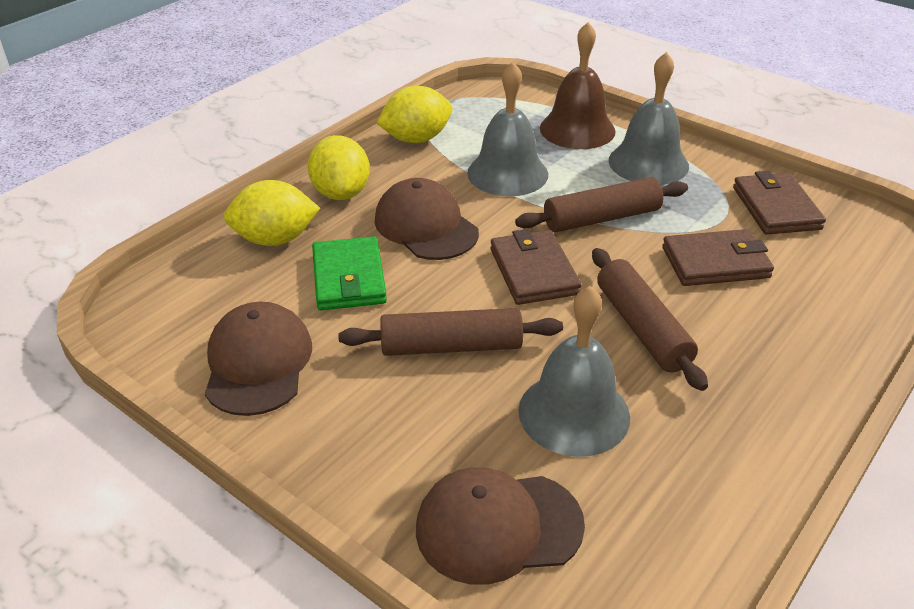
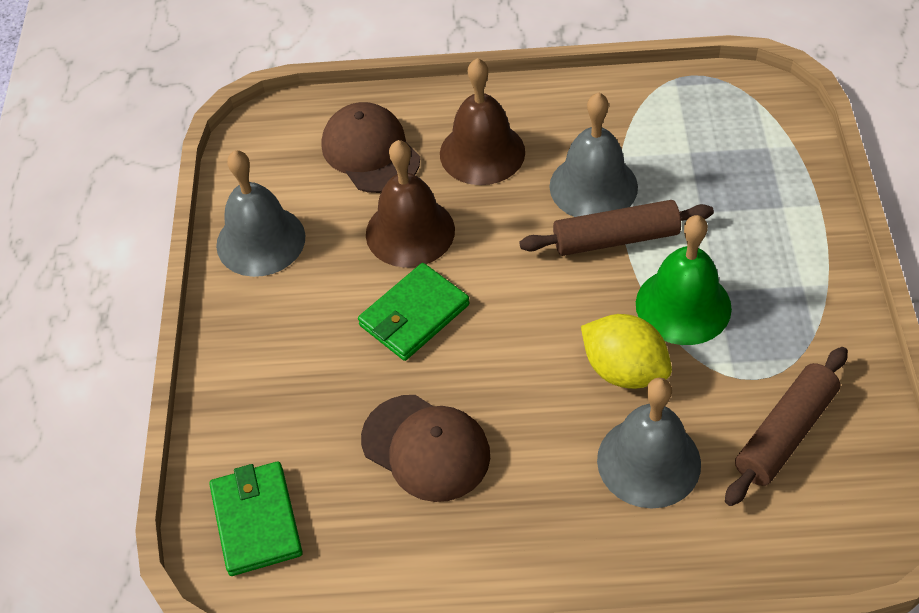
brown bell: 1 -> 2
brown cap: 3 -> 2
brown rolling pin: 3 -> 2
brown wallet: 3 -> 0
green bell: 0 -> 1
green wallet: 1 -> 2
yellow lemon: 3 -> 1

